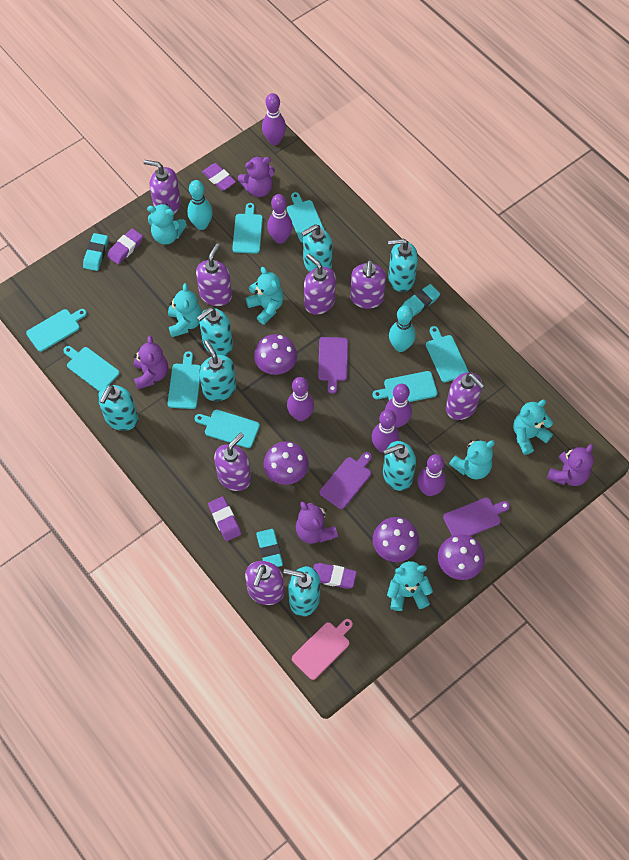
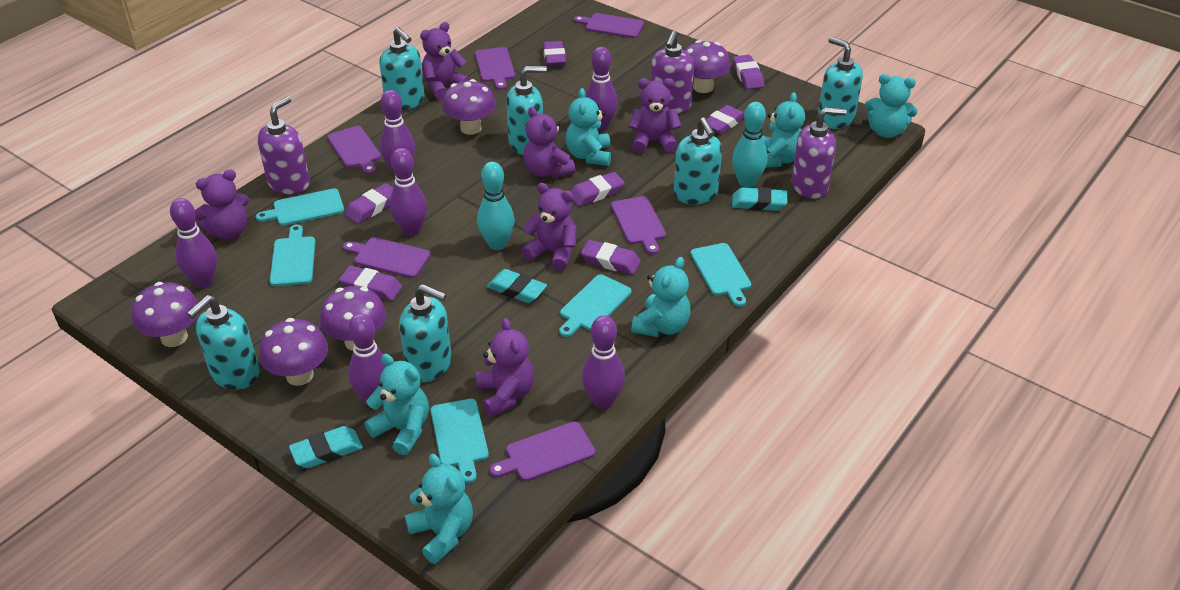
pink cutting board: 1 -> 0
purple cutting board: 3 -> 6
purple eraser: 4 -> 7
purple mushroom: 4 -> 5
purple soap dispenser: 7 -> 3
purple teddy bear: 4 -> 6
turquoise cutting board: 8 -> 5
turquoise soap dispenser: 7 -> 6

